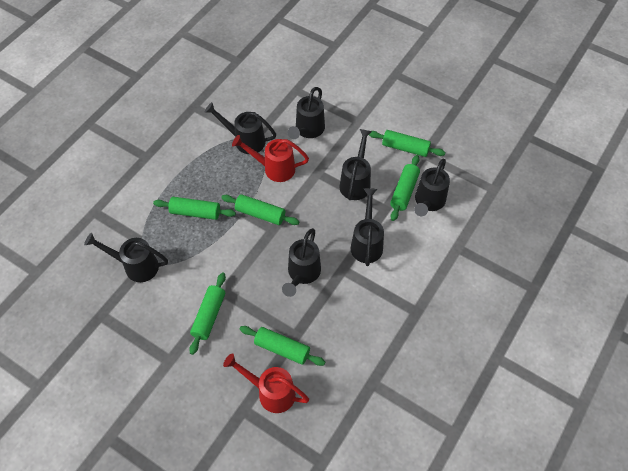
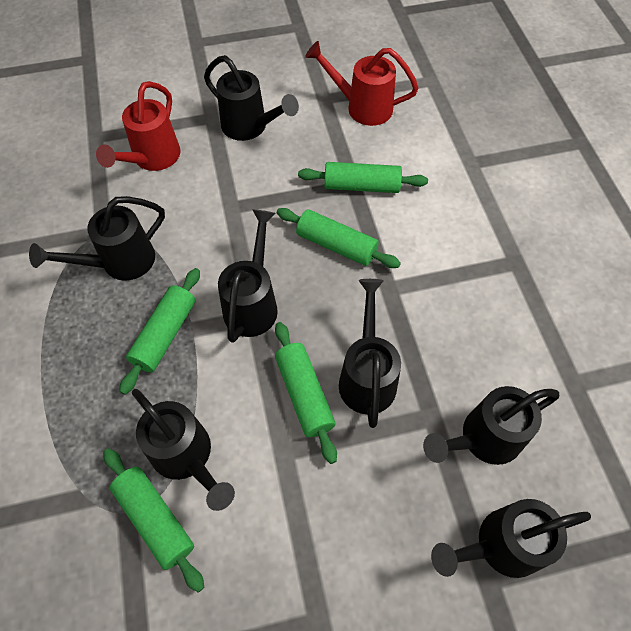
green rolling pin: 6 -> 5

